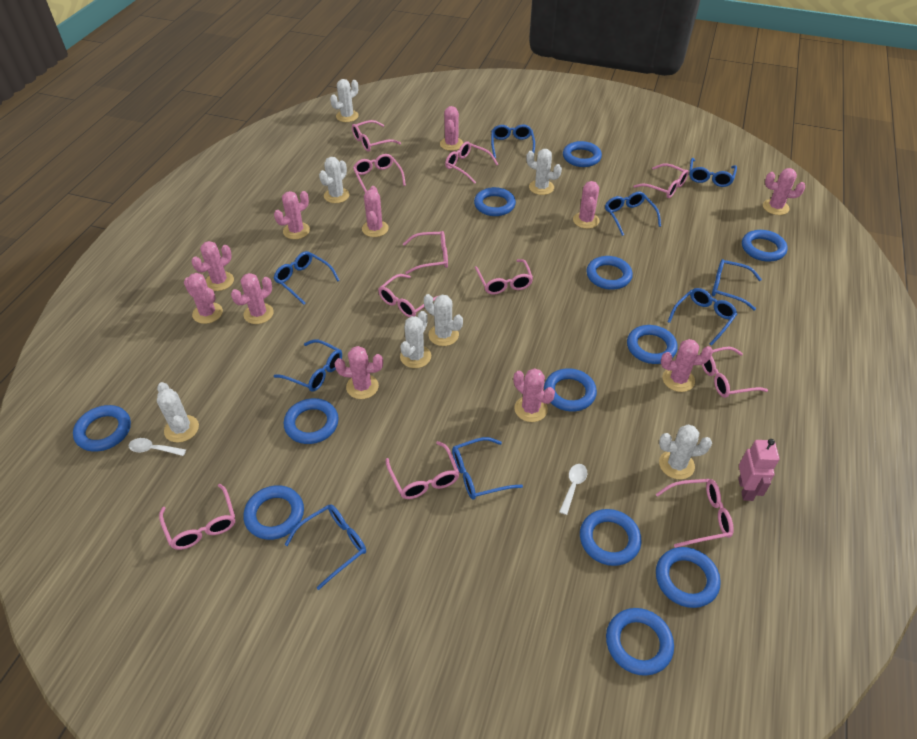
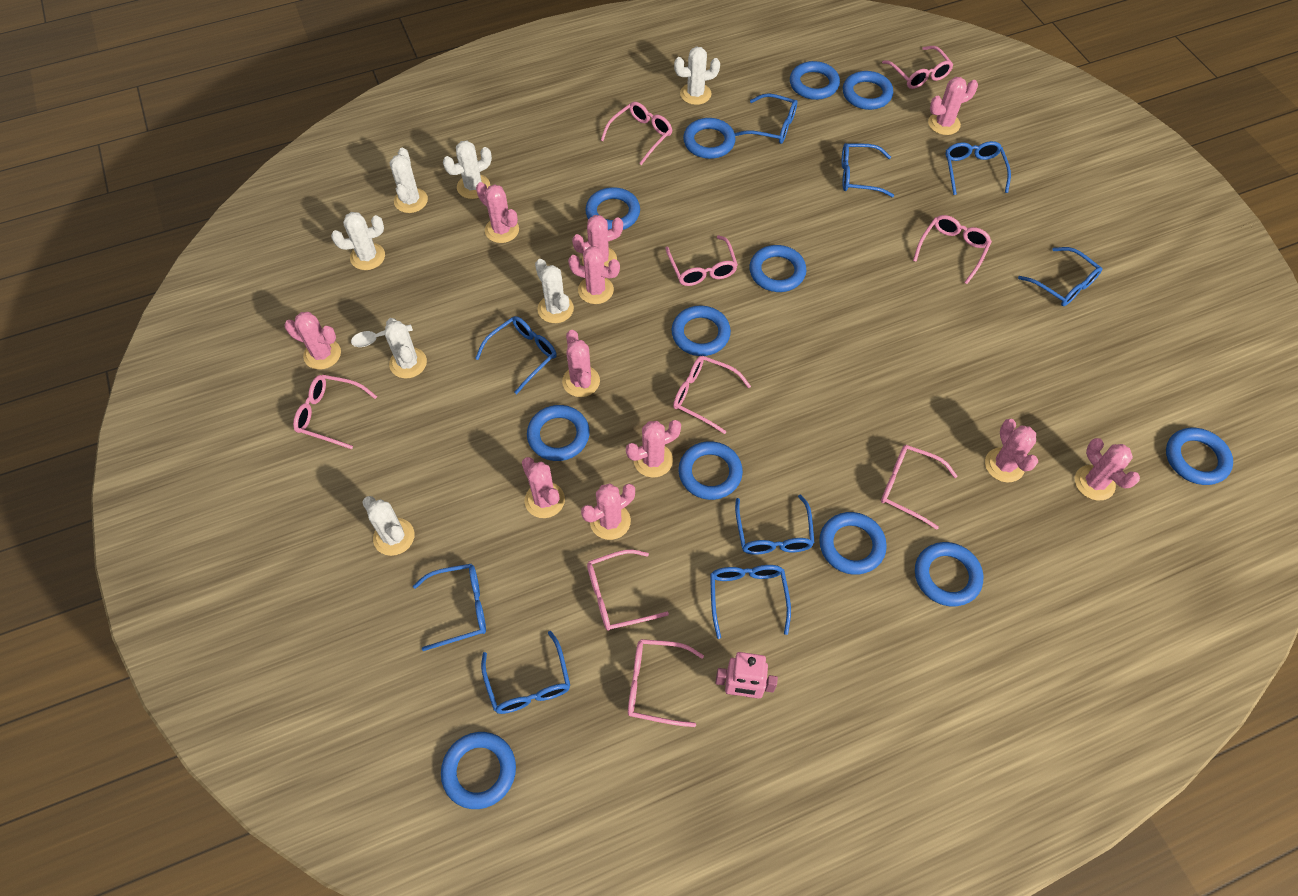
pink glasses: 11 -> 9
white spoon: 2 -> 1

